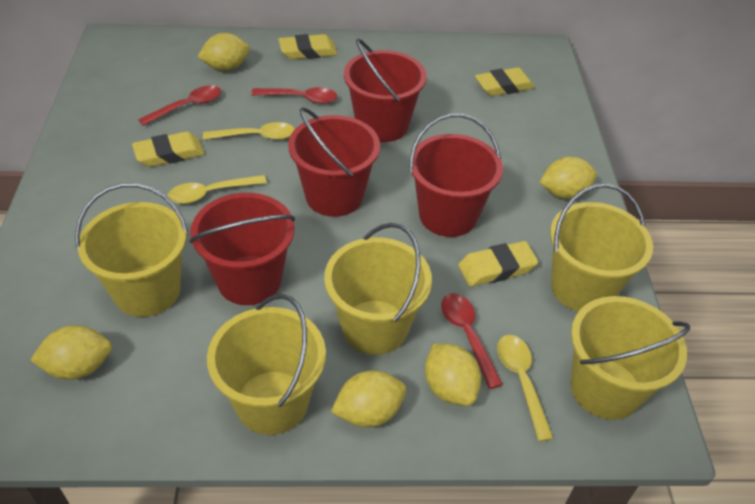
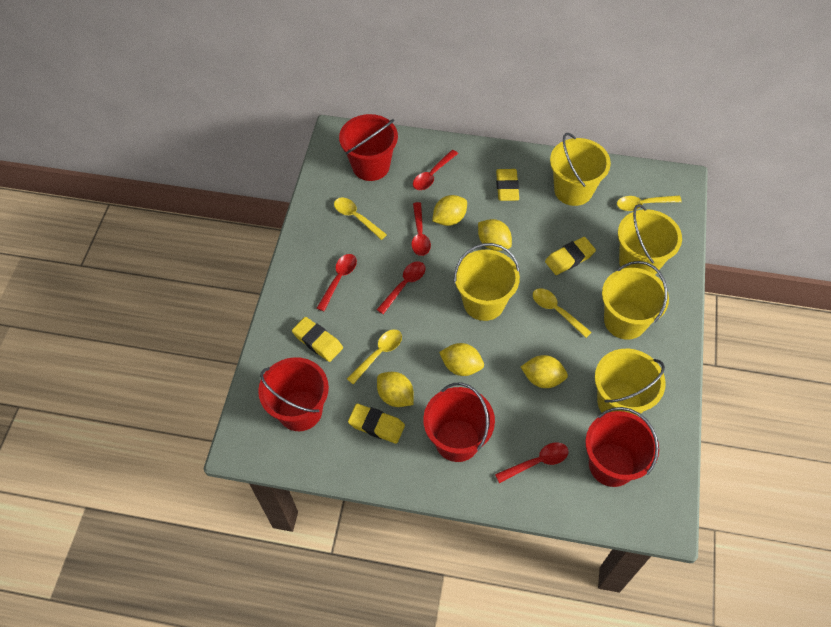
red spoon: 3 -> 5
yellow spoon: 3 -> 4

